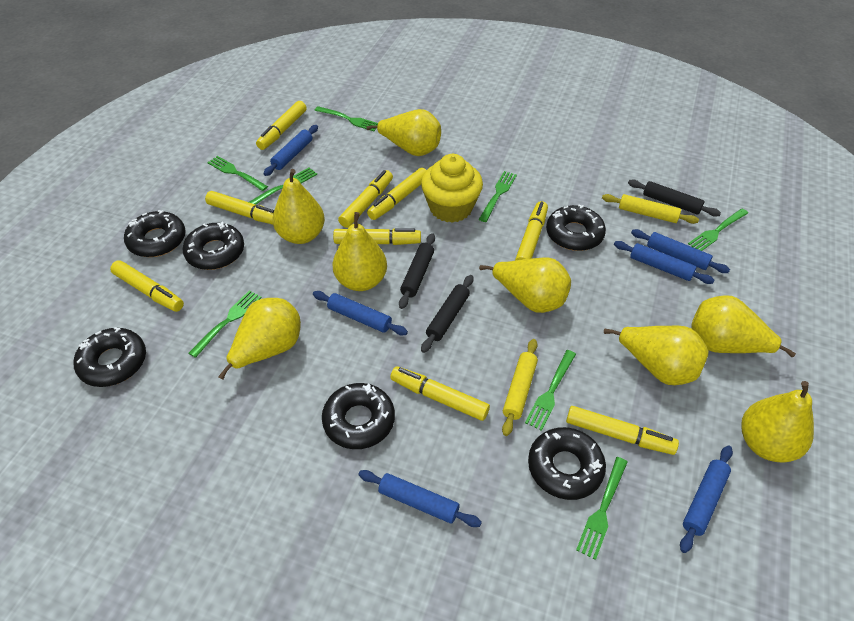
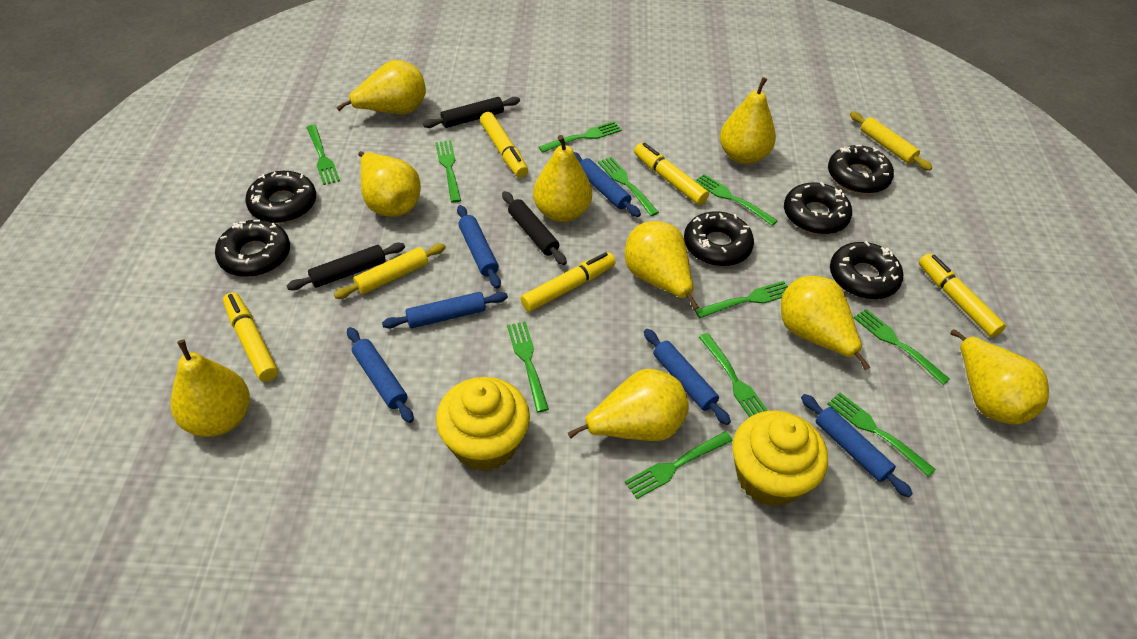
green fork: 8 -> 11
yellow cupcake: 1 -> 2
yellow marker: 9 -> 5
yellow pear: 8 -> 9

